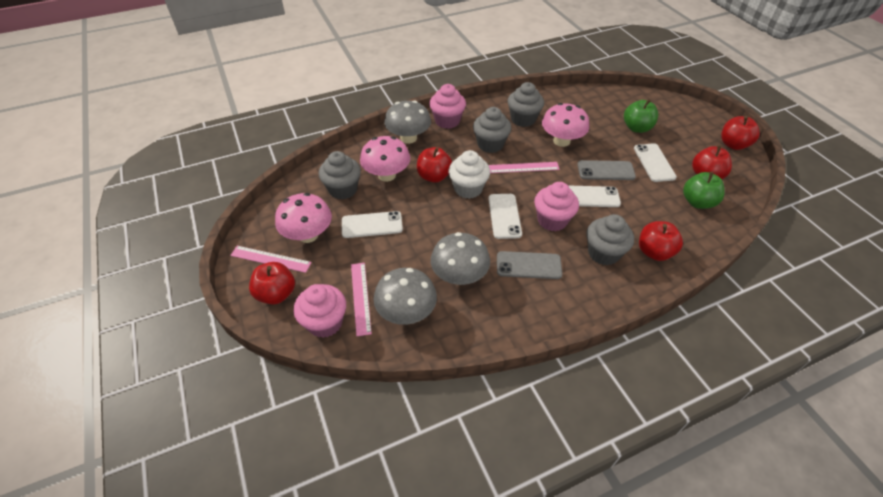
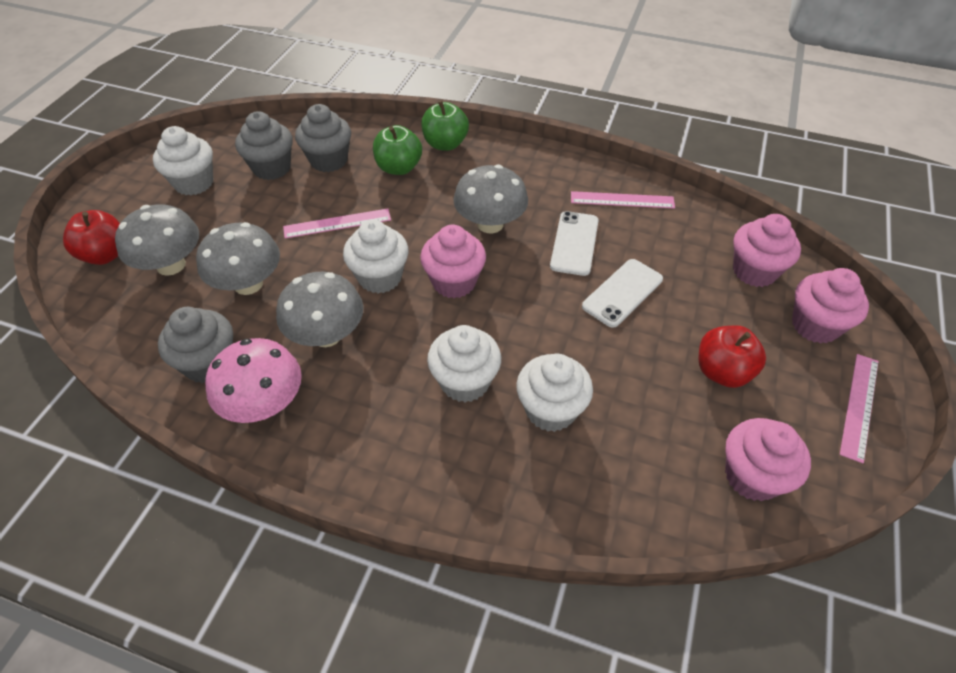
grey cupcake: 4 -> 3
grey mushroom: 3 -> 4
grey phone: 2 -> 0
pink cupcake: 3 -> 4
pink mushroom: 3 -> 1
red apple: 5 -> 2
white cupcake: 1 -> 4
white phone: 4 -> 2

